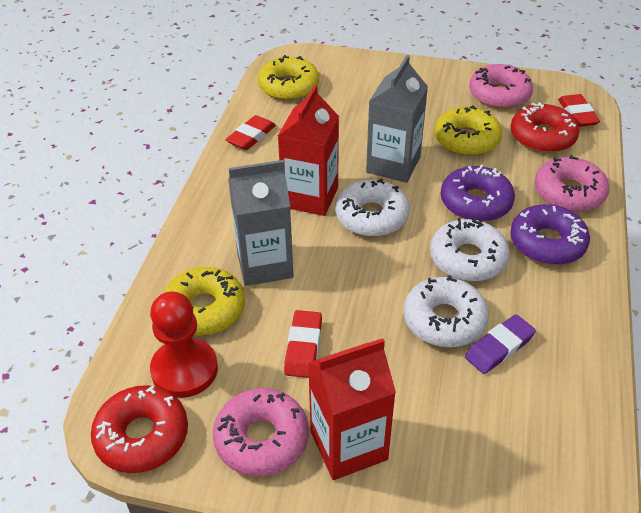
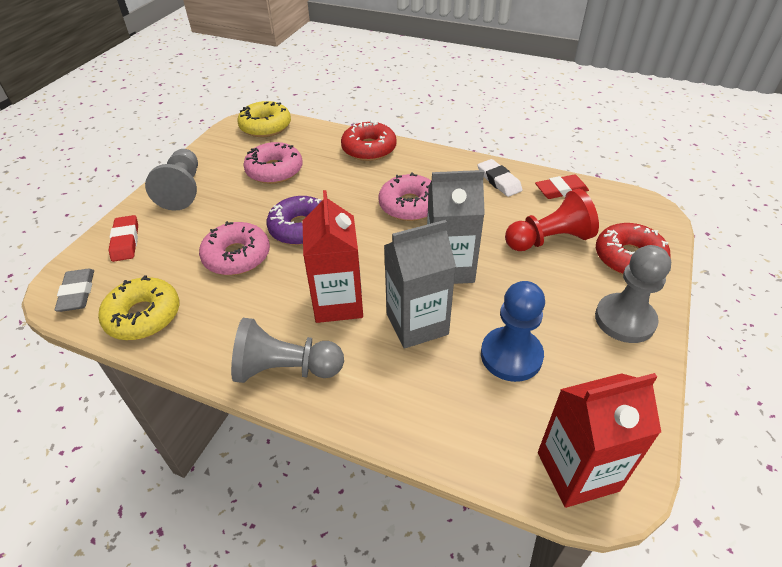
blue pawn: 0 -> 1
grey eraser: 0 -> 1
grey pawn: 0 -> 3
purple donut: 2 -> 1
purple eraser: 1 -> 0
red eraser: 3 -> 2
white donut: 3 -> 0
white eraser: 0 -> 1
yellow donut: 3 -> 2

